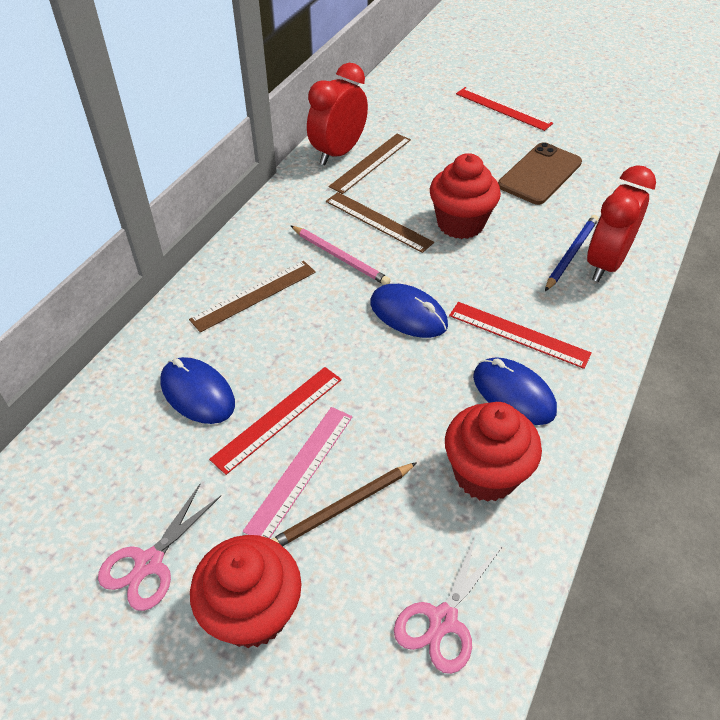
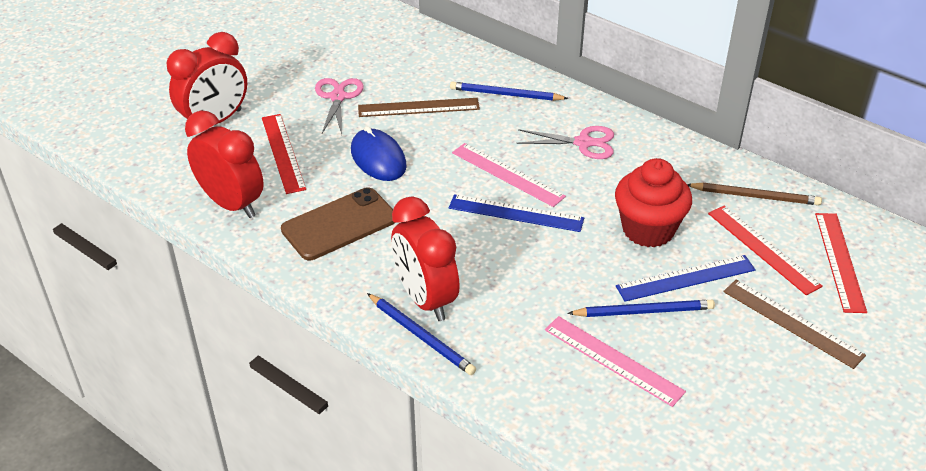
blue mouse: 3 -> 1
blue pencil: 1 -> 3
blue ruler: 0 -> 2
brown ruler: 3 -> 2
pink pencil: 1 -> 0
pink ruler: 1 -> 2
red clock: 2 -> 3
red cupcake: 3 -> 1

